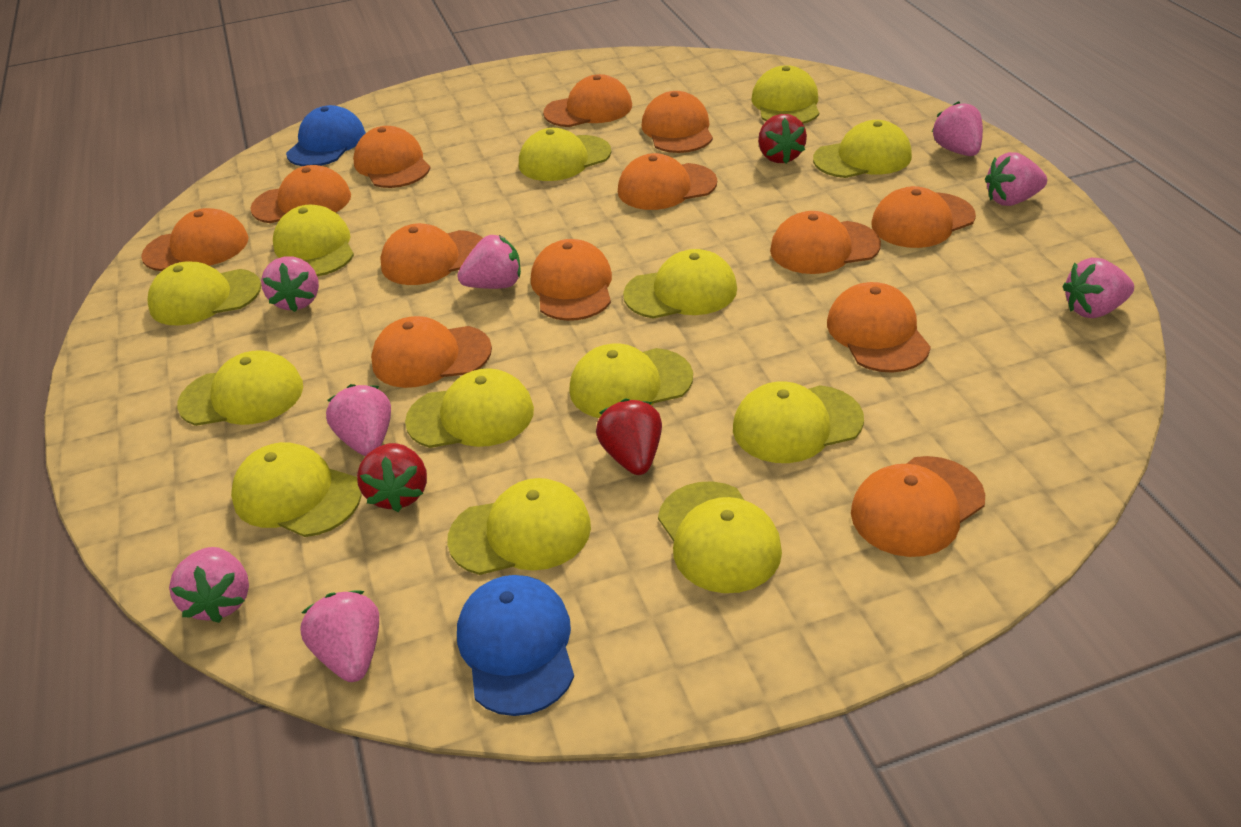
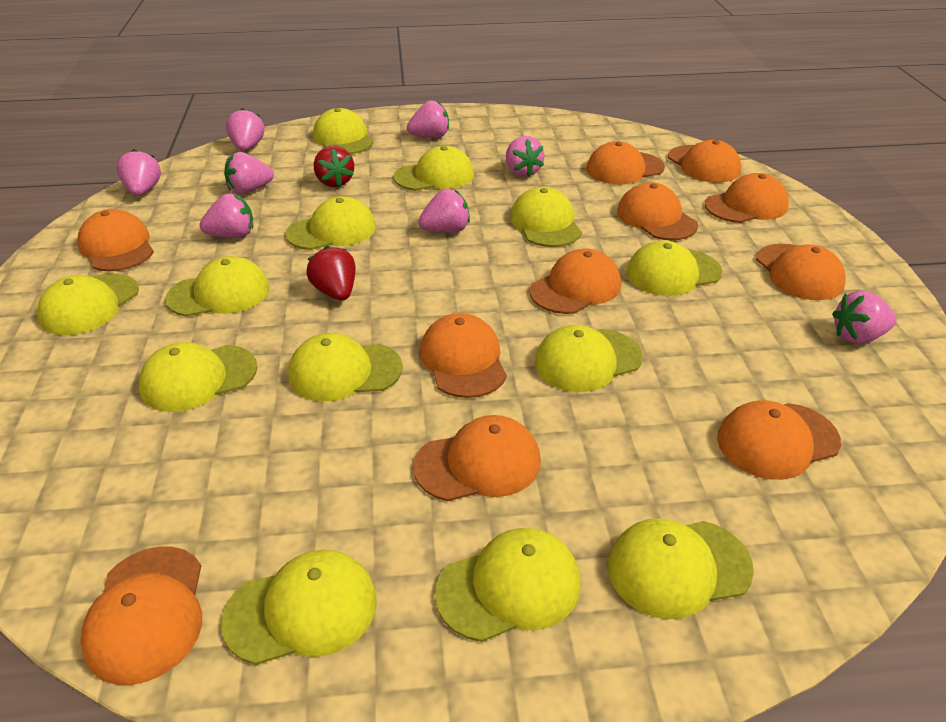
blue cap: 2 -> 0
orange cap: 13 -> 11
red strawberry: 3 -> 2

